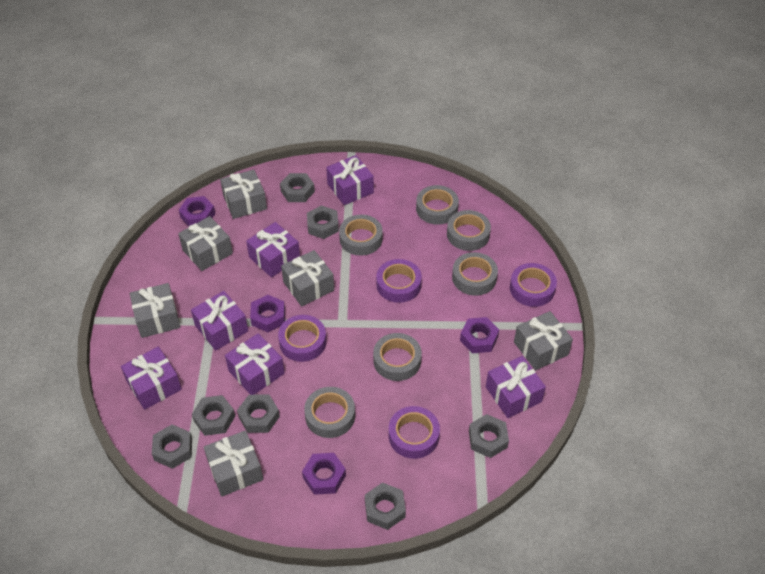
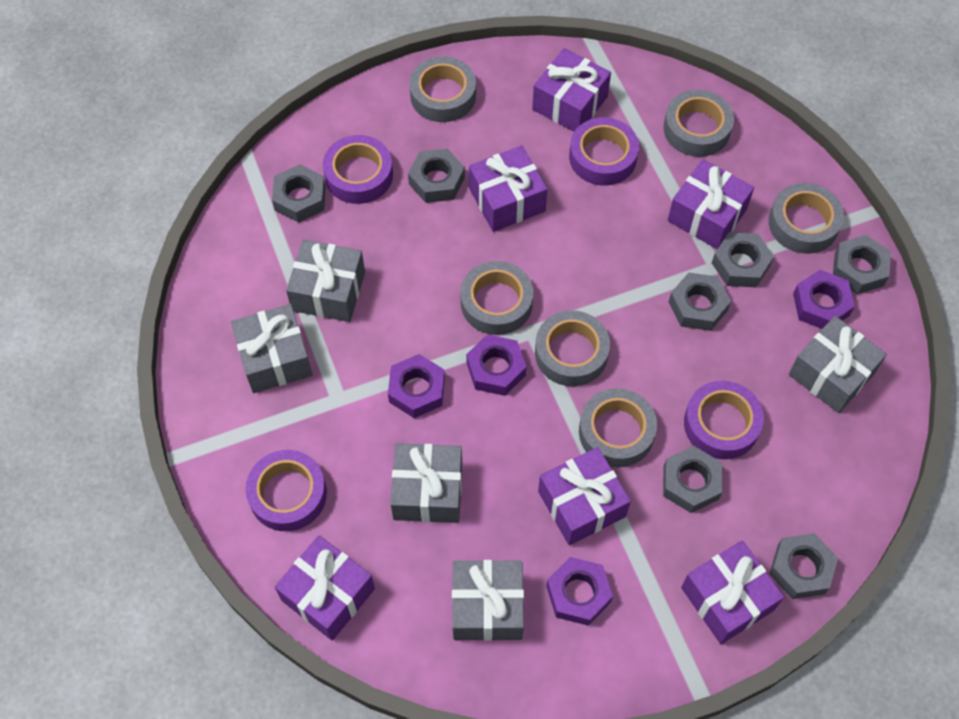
grey gift: 6 -> 5

